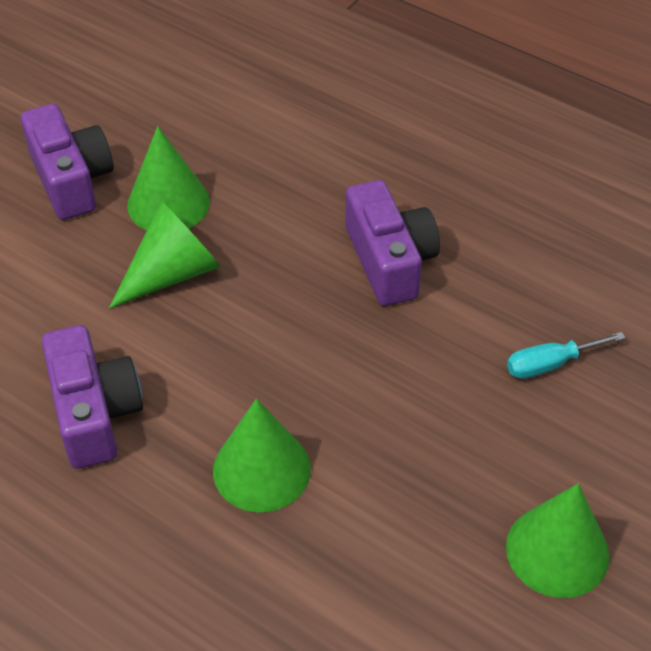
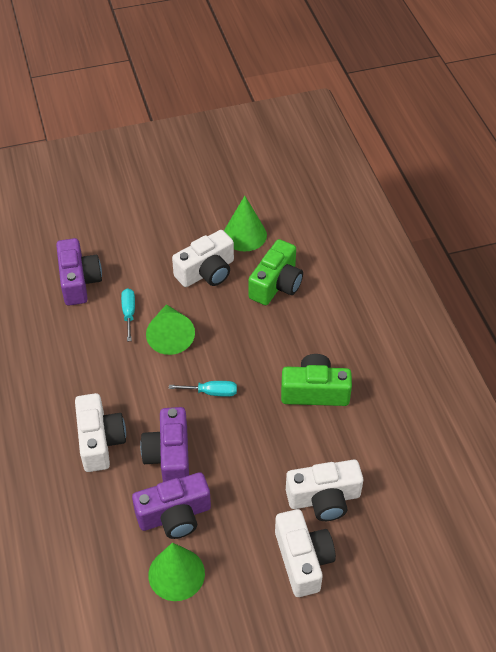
green camera: 0 -> 2
green cone: 4 -> 3
turquoise screwdriver: 1 -> 2
white camera: 0 -> 4

